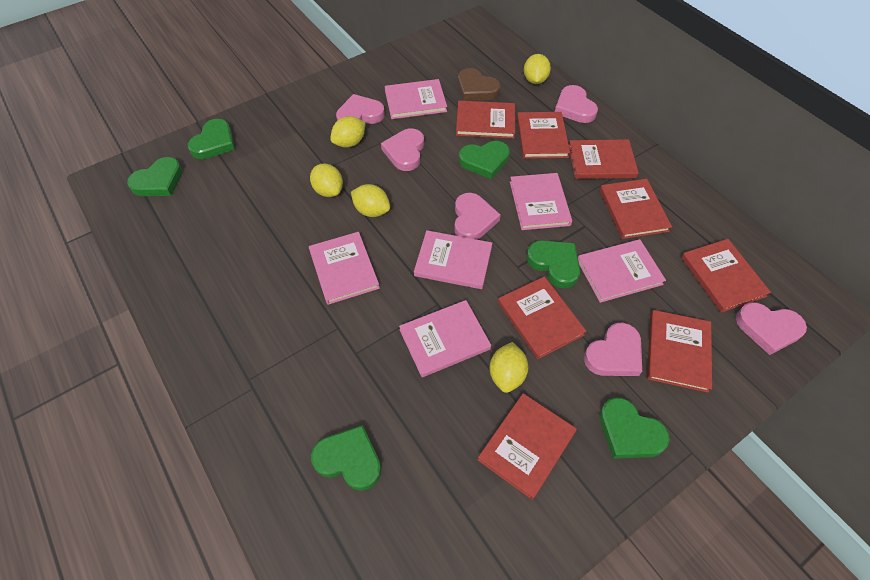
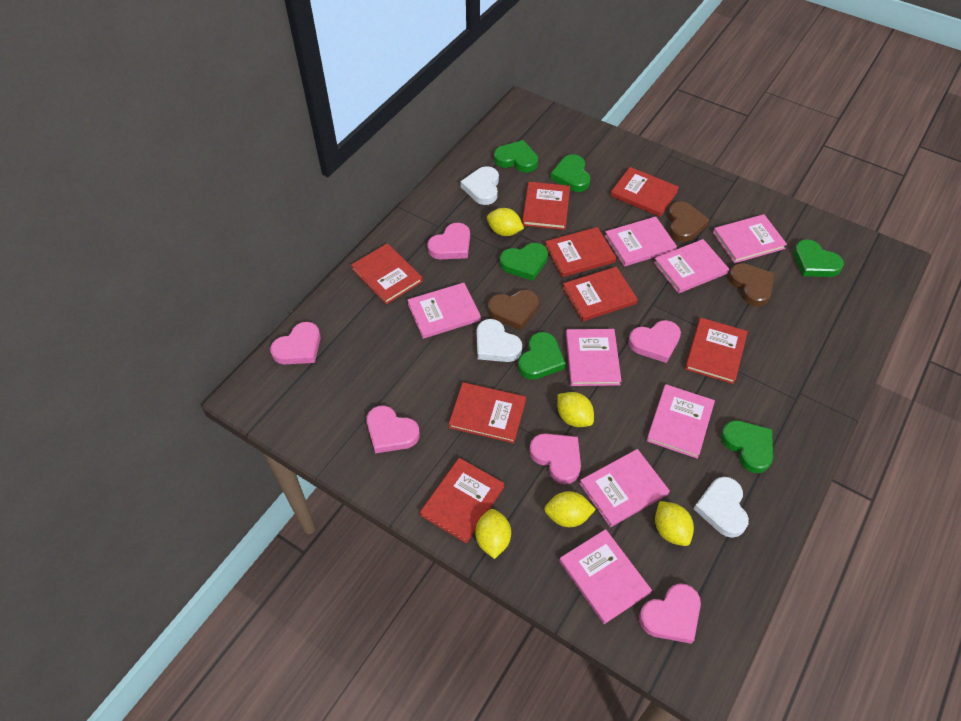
brown heart: 1 -> 3
pink book: 6 -> 8
white heart: 0 -> 3

